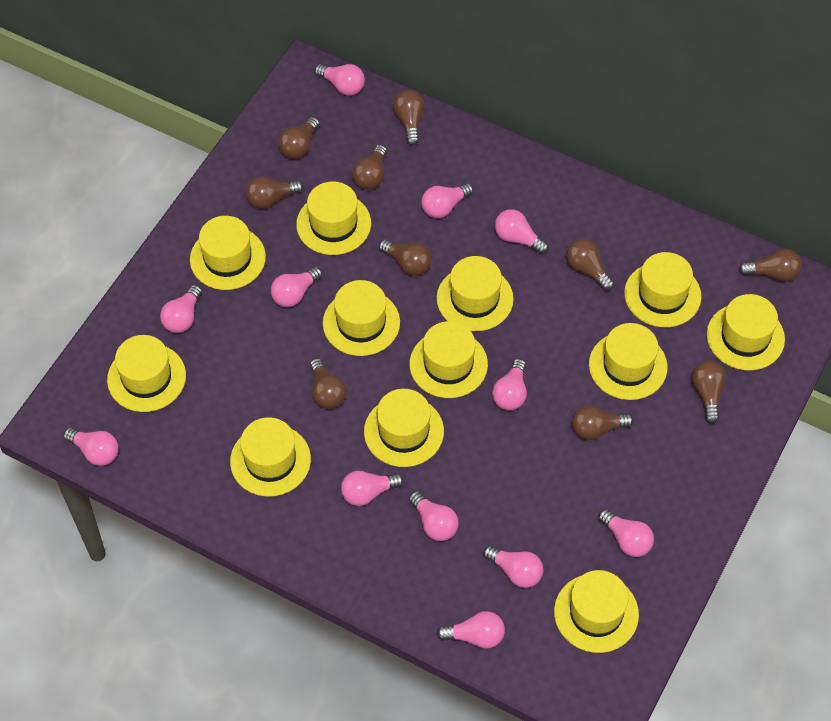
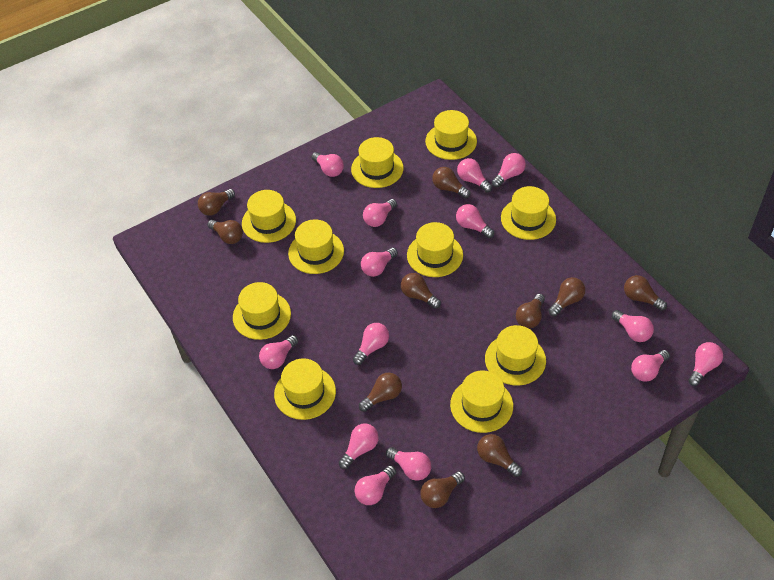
pink light bulb: 12 -> 14
yellow hat: 12 -> 10

